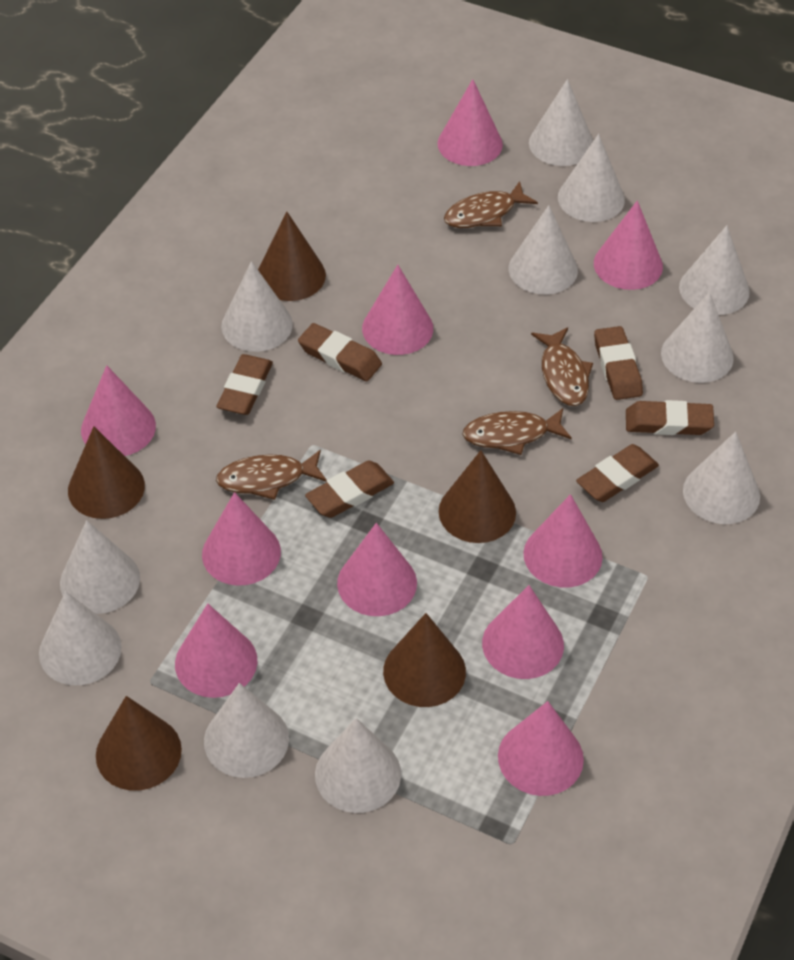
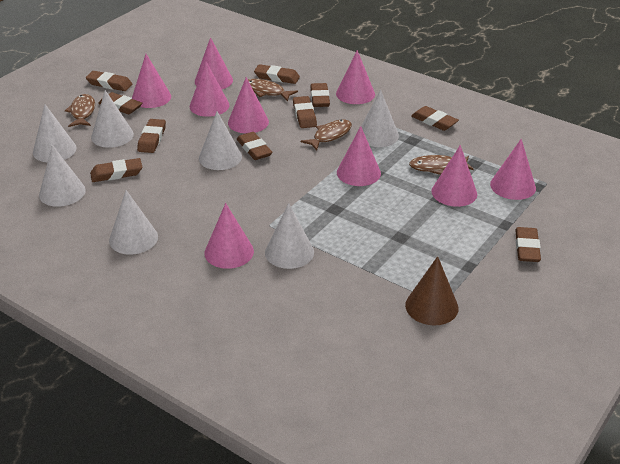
brown cone: 5 -> 1
brown eraser: 6 -> 10
pink cone: 10 -> 9
white cone: 11 -> 7

